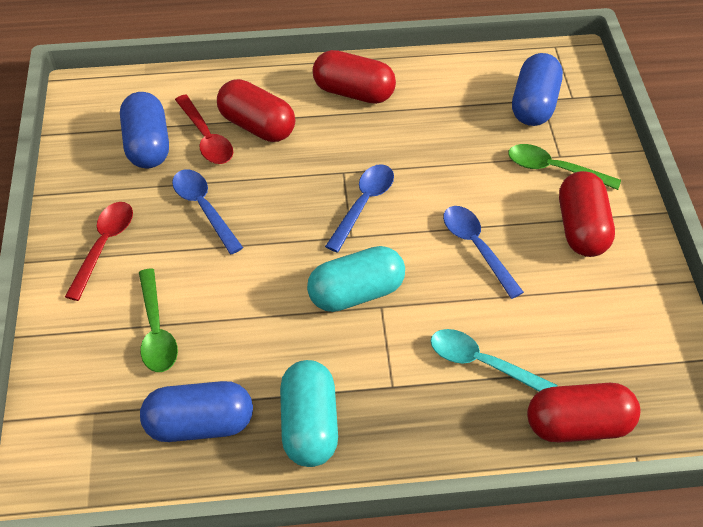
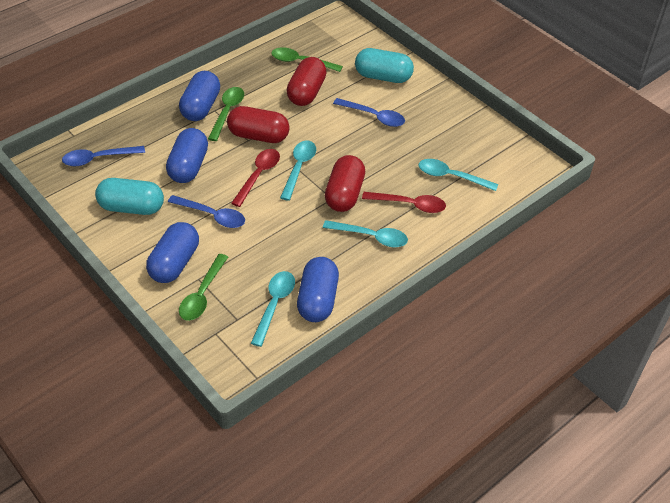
blue capsule: 3 -> 4
green spoon: 2 -> 3
red capsule: 4 -> 3
turquoise spoon: 1 -> 4

